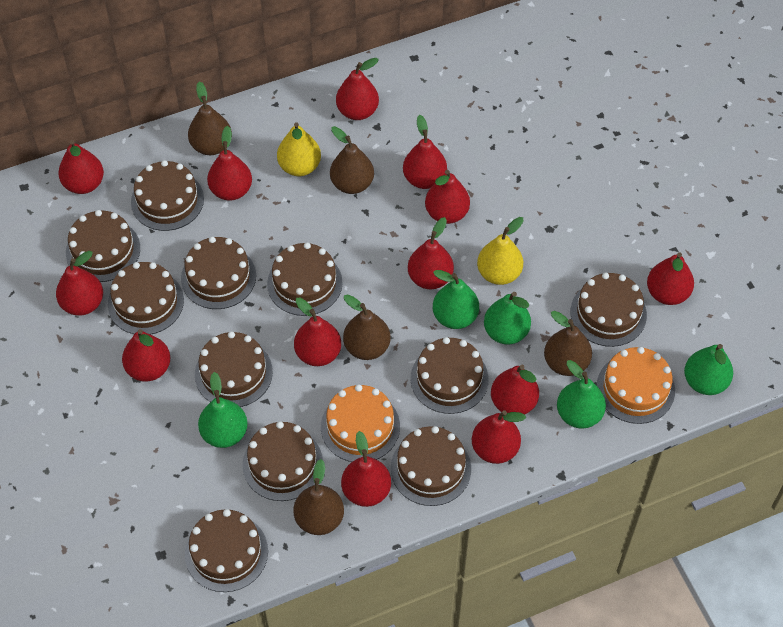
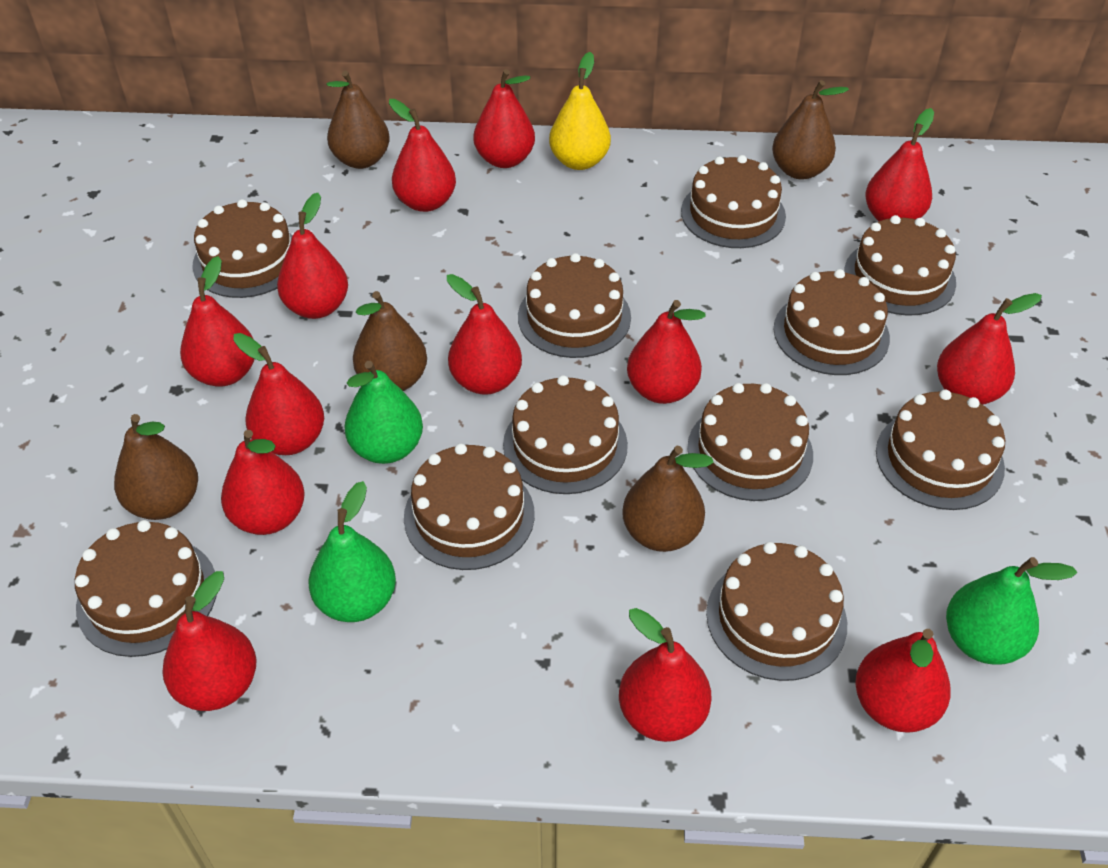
green pear: 5 -> 3
orange cake: 2 -> 0
yellow pear: 2 -> 1

